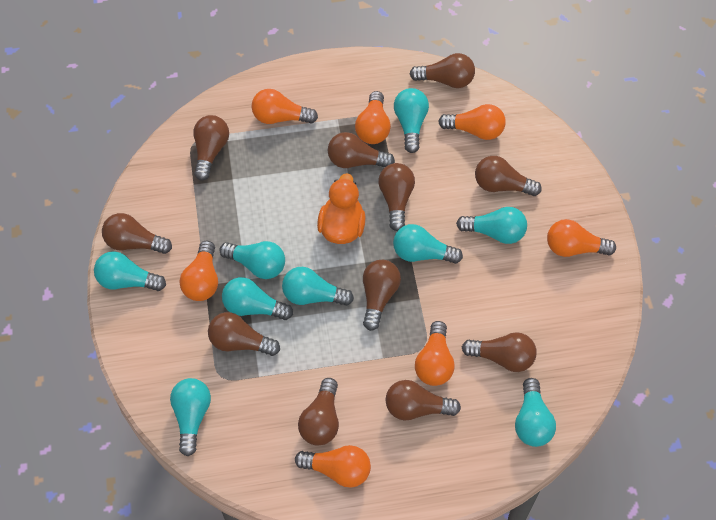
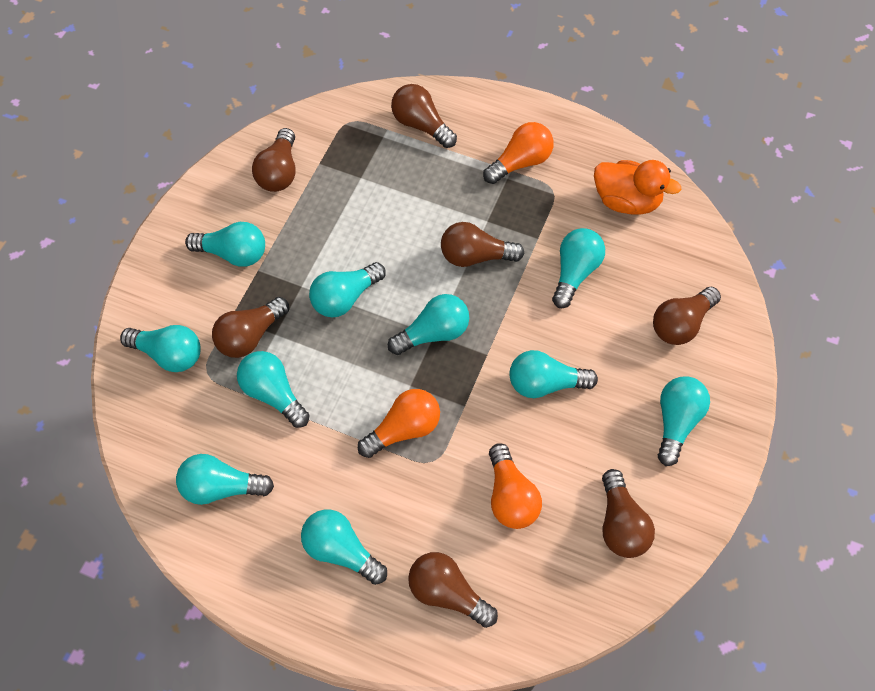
brown light bulb: 11 -> 7
orange light bulb: 7 -> 3
turquoise light bulb: 9 -> 10

